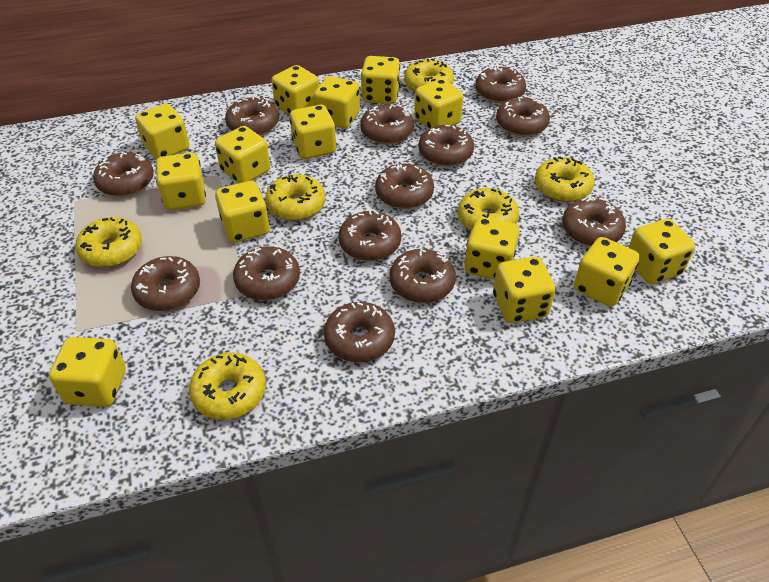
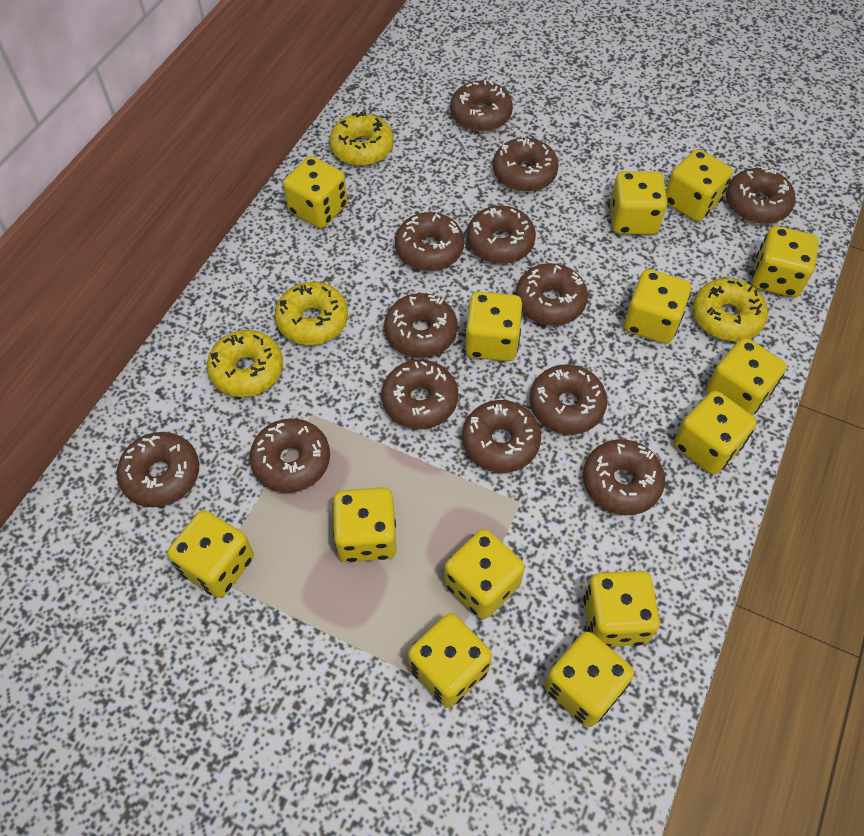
yellow donut: 6 -> 4

